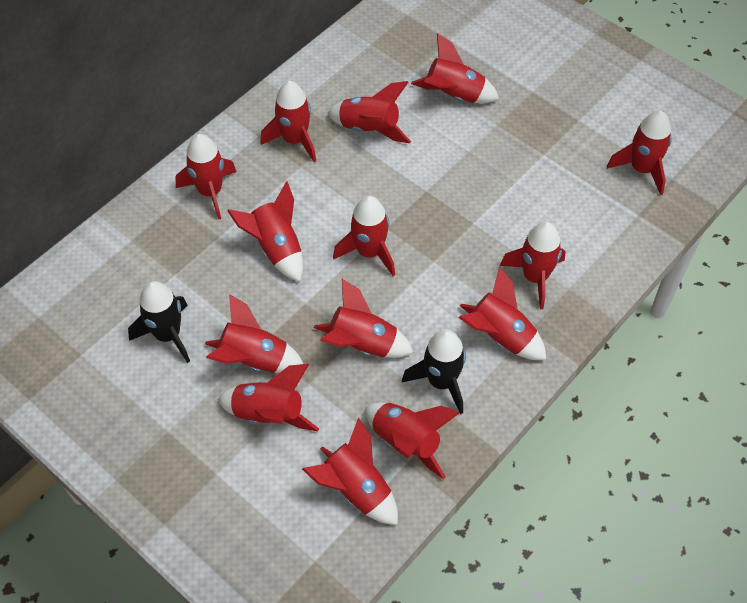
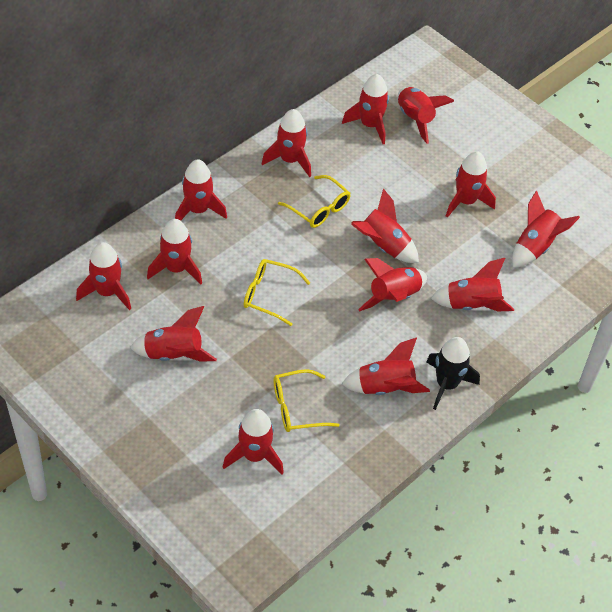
black rocket: 2 -> 1
yellow glasses: 0 -> 3

